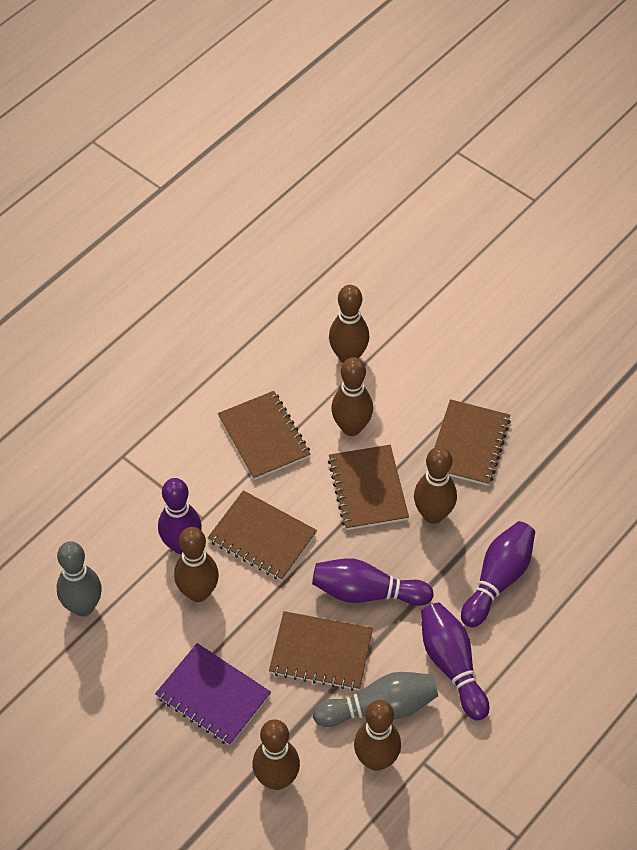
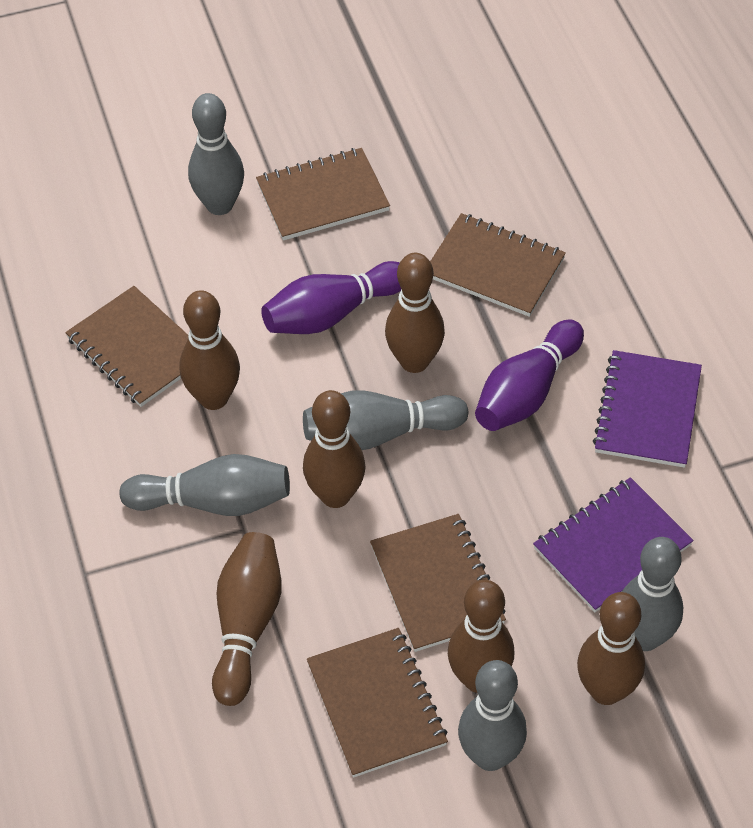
grey bowling pin: 2 -> 5
purple bowling pin: 4 -> 2
purple notebook: 1 -> 2

